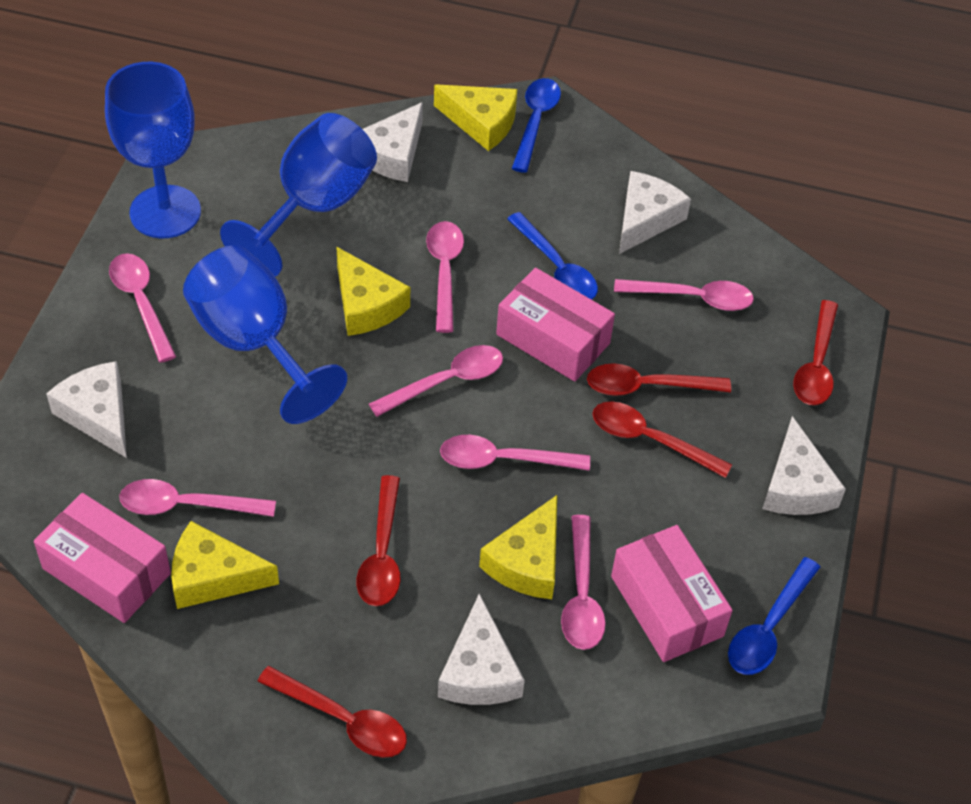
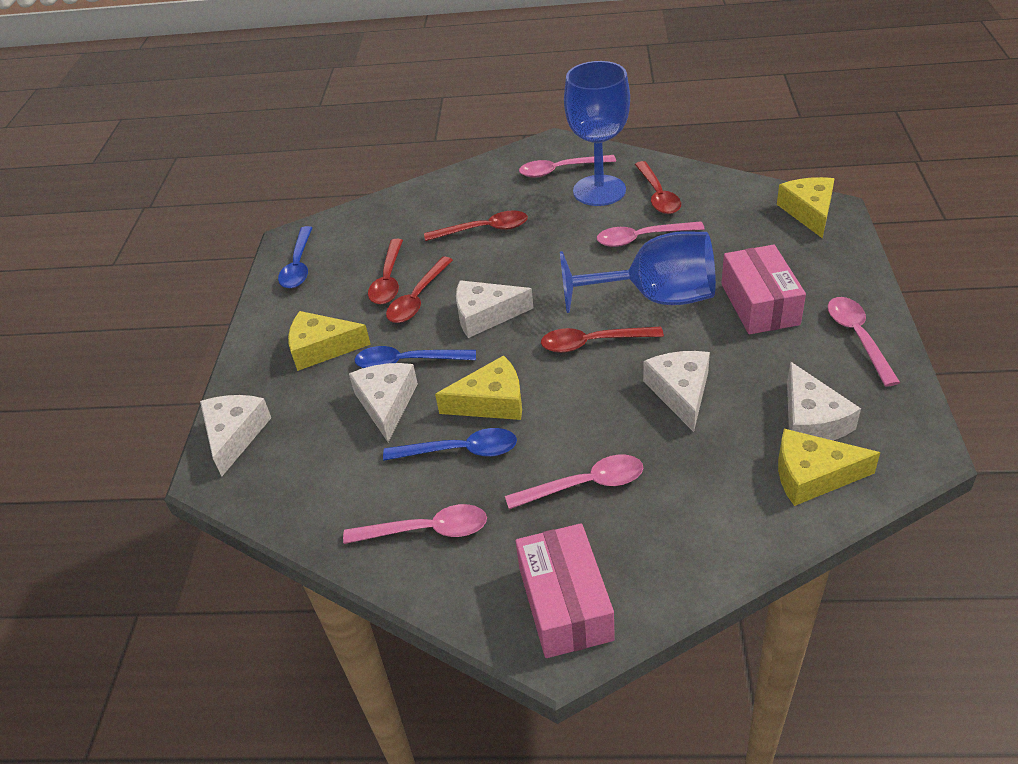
blue goblet: 3 -> 2
pink box: 3 -> 2
pink spoon: 7 -> 5

